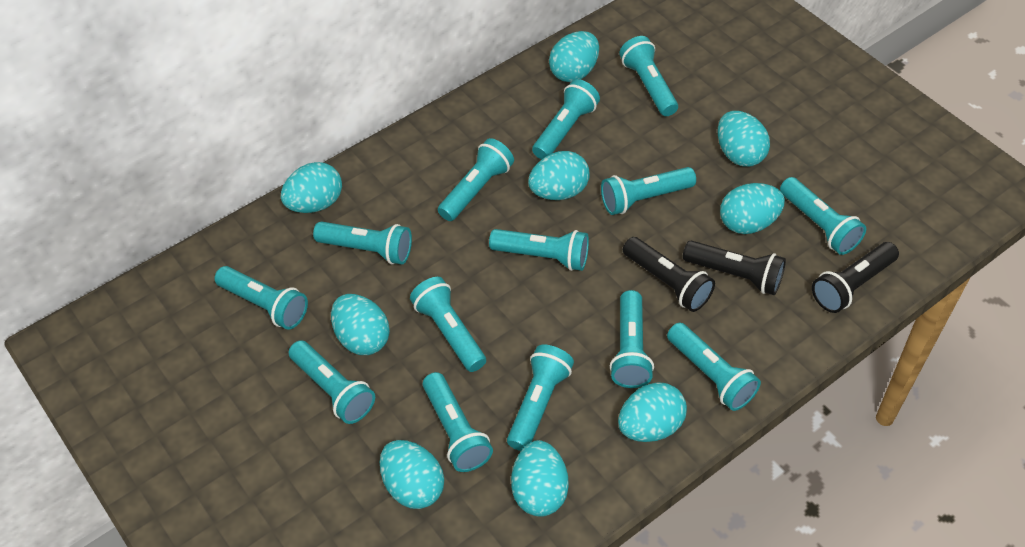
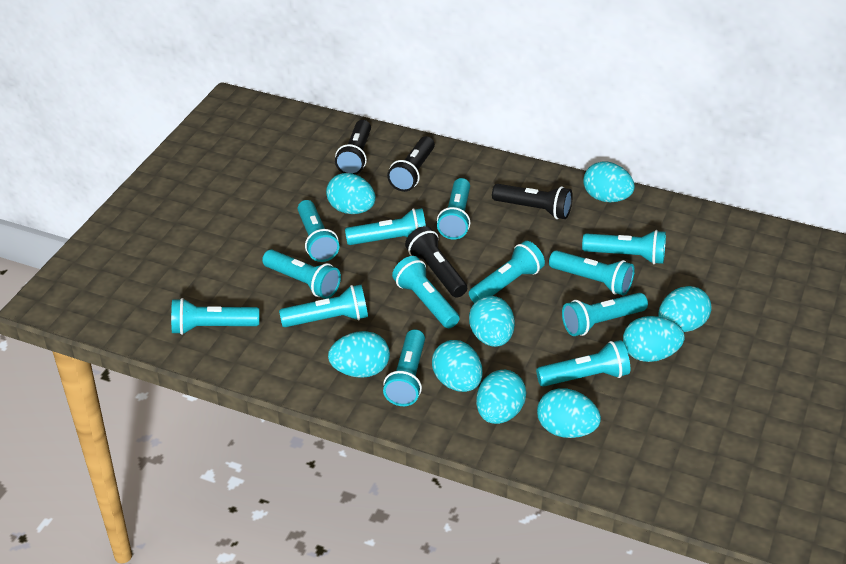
black flashlight: 3 -> 4
turquoise flashlight: 14 -> 13

